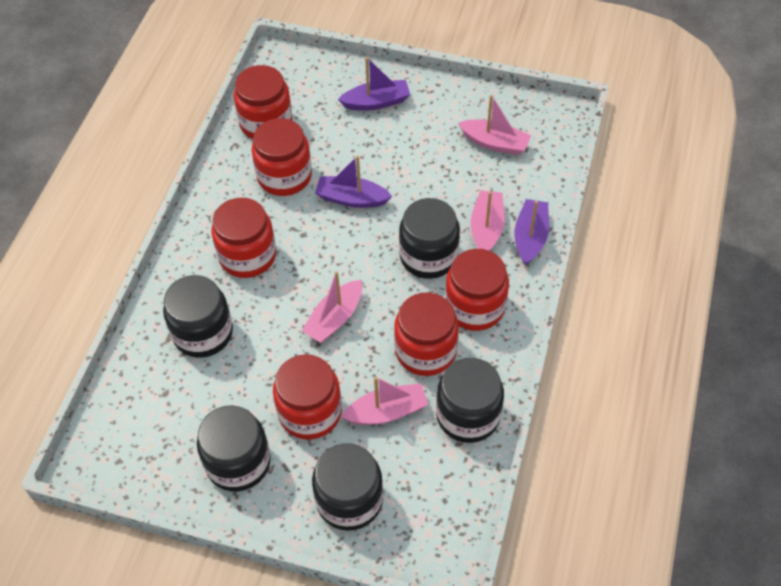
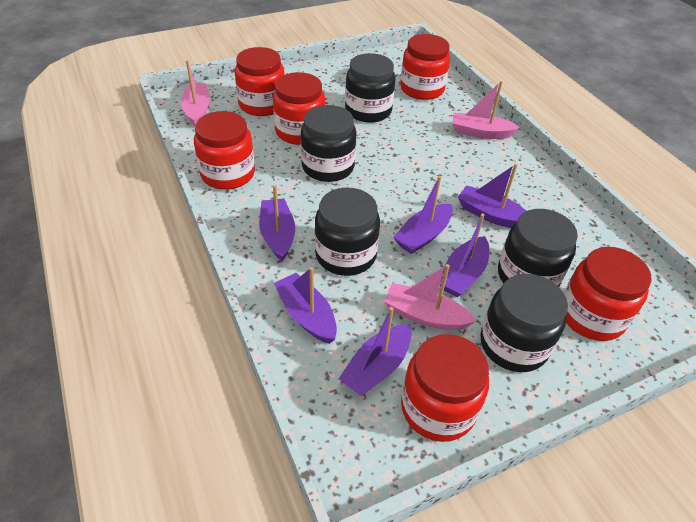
pink boat: 4 -> 3
purple boat: 3 -> 6

